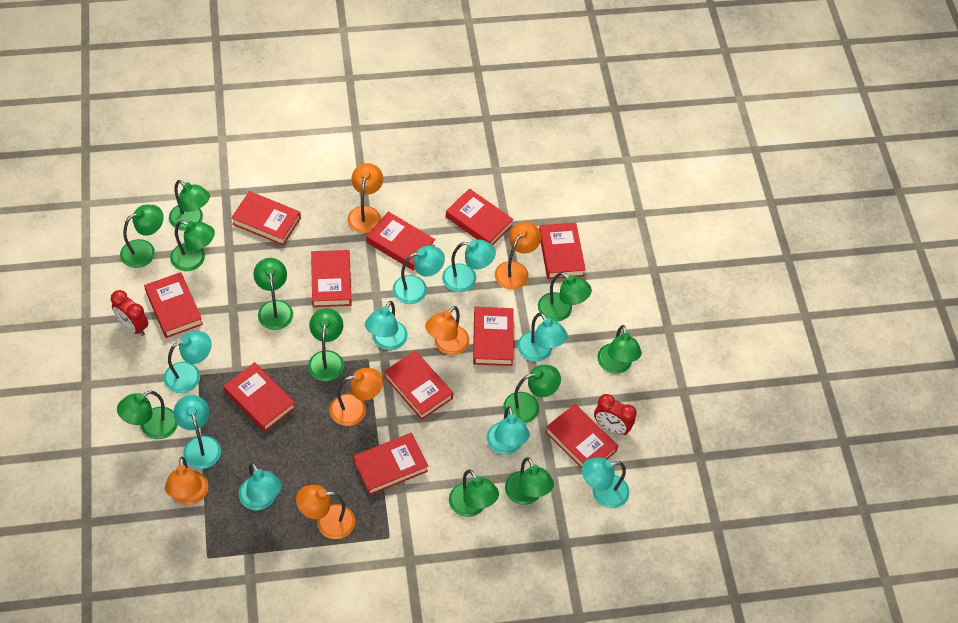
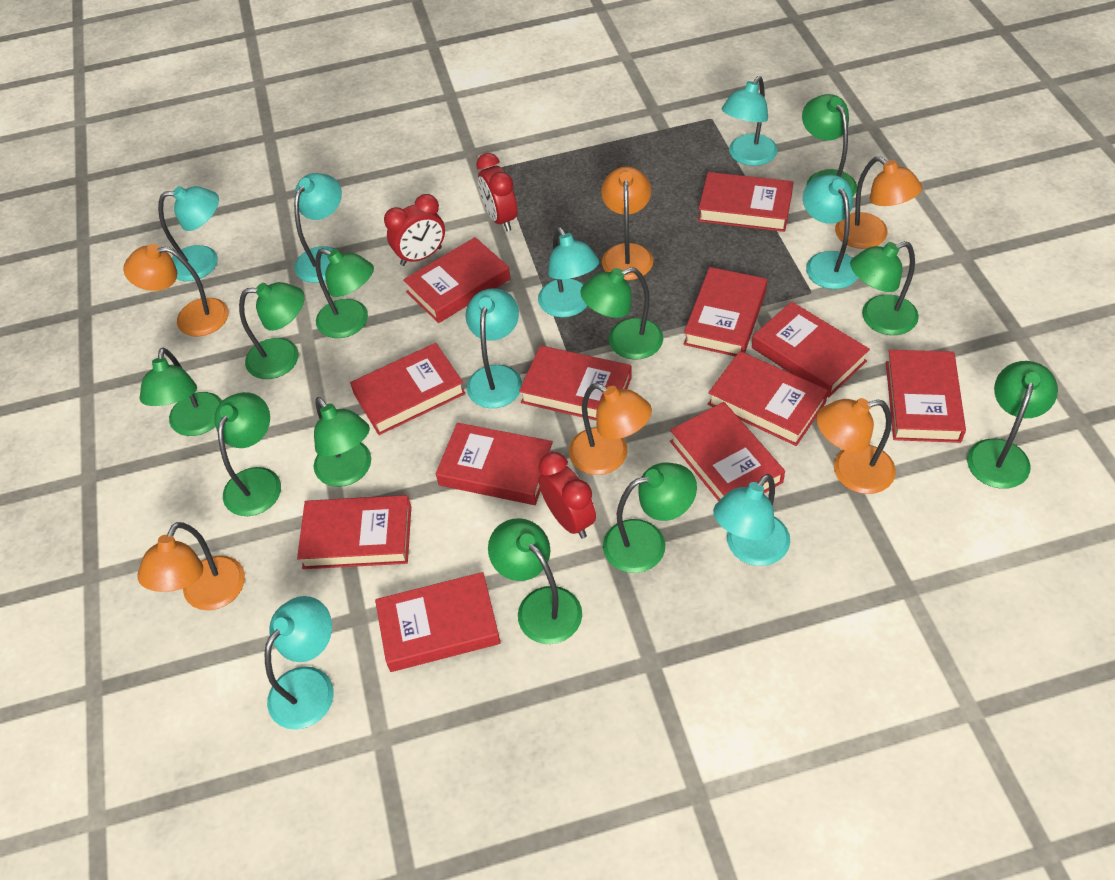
red book: 11 -> 12
red clock: 2 -> 3
turquoise lamp: 9 -> 8

